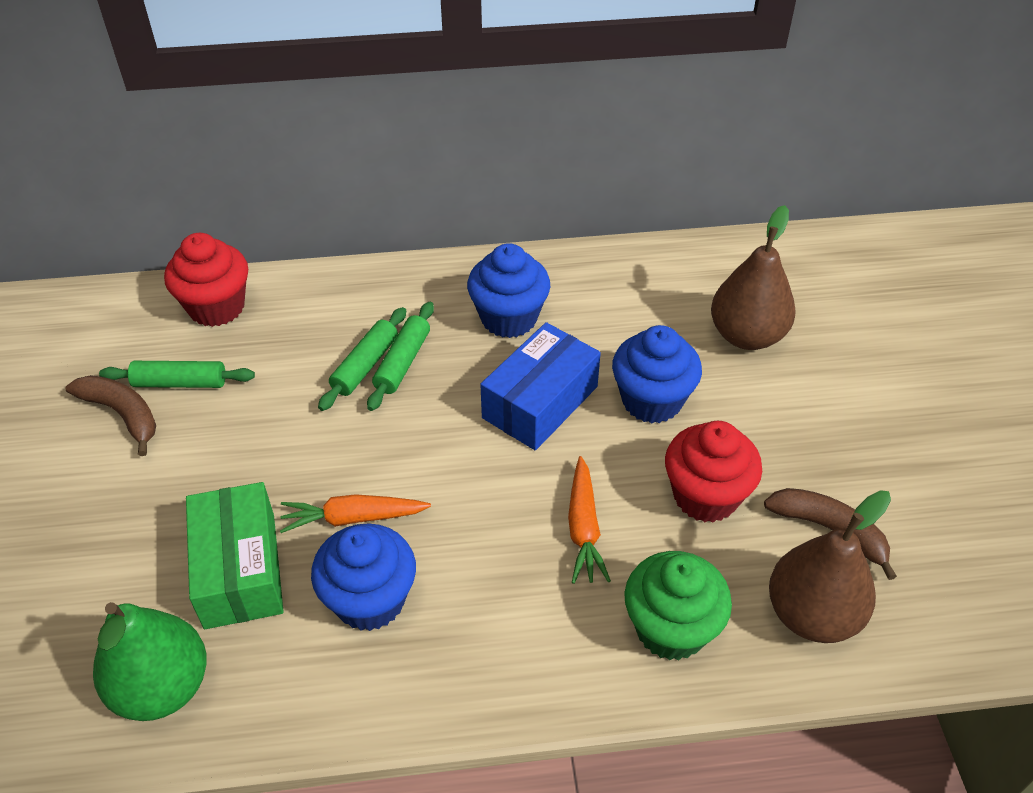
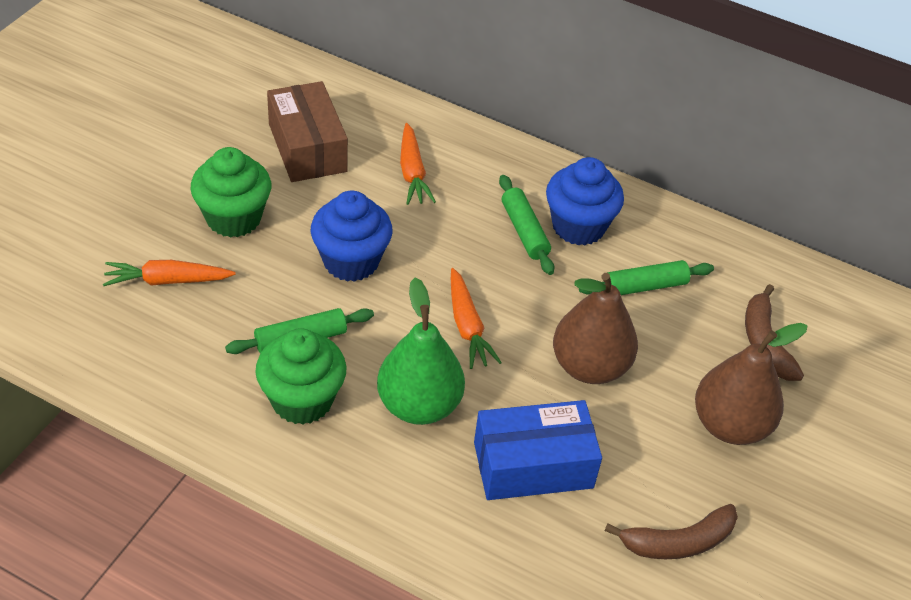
blue cupcake: 3 -> 2
brown box: 0 -> 1
green box: 1 -> 0
green cupcake: 1 -> 2
orange carrot: 2 -> 3
red cupcake: 2 -> 0

